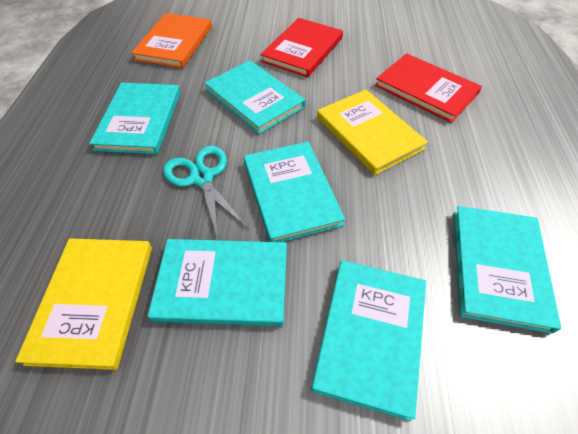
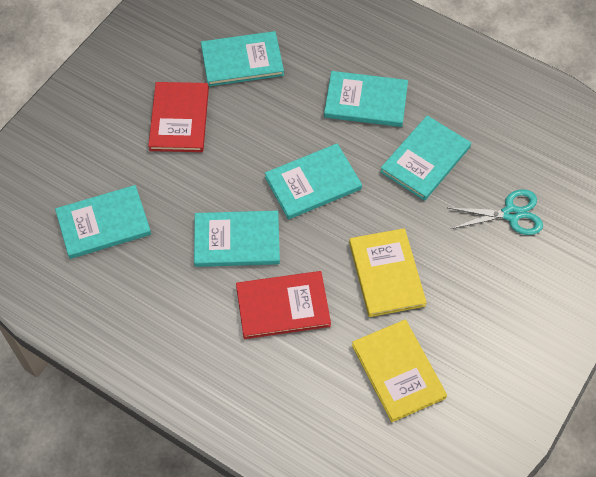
orange book: 1 -> 0

